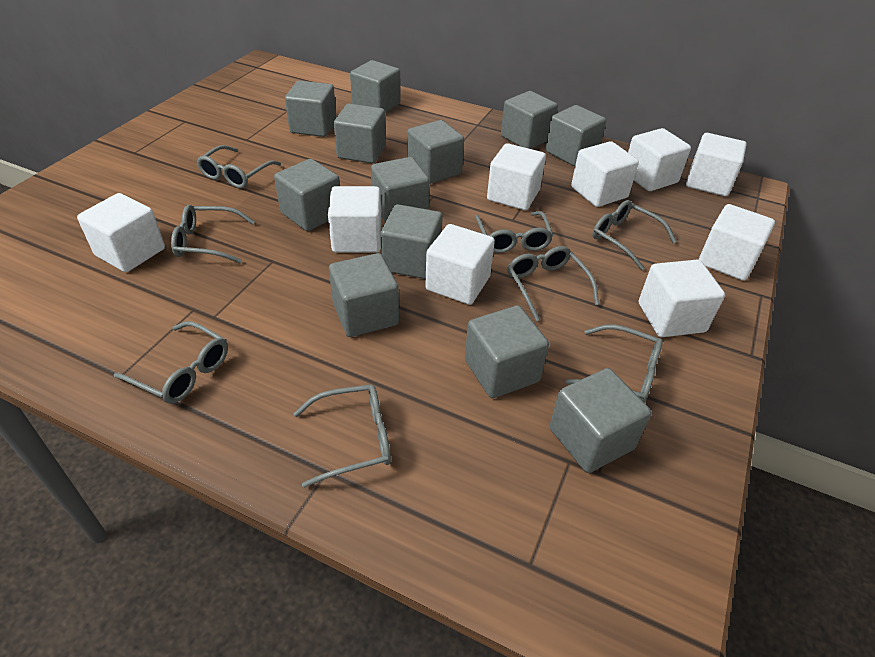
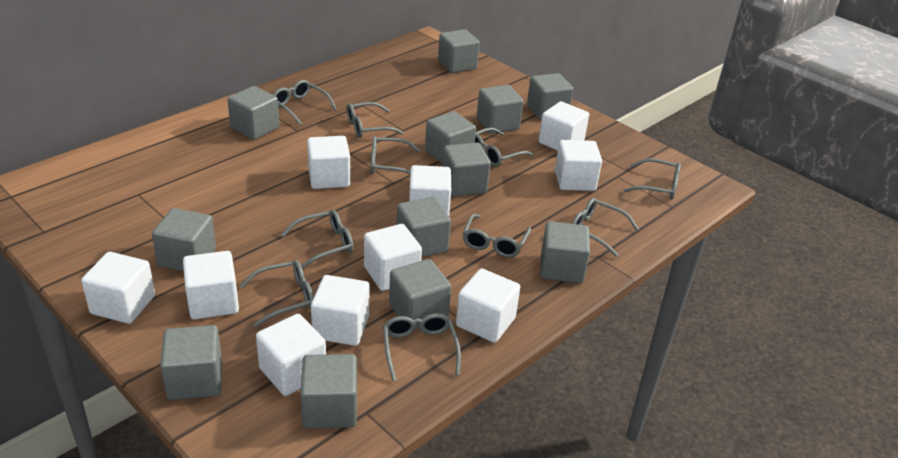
grey glasses: 8 -> 10
white cube: 9 -> 10

